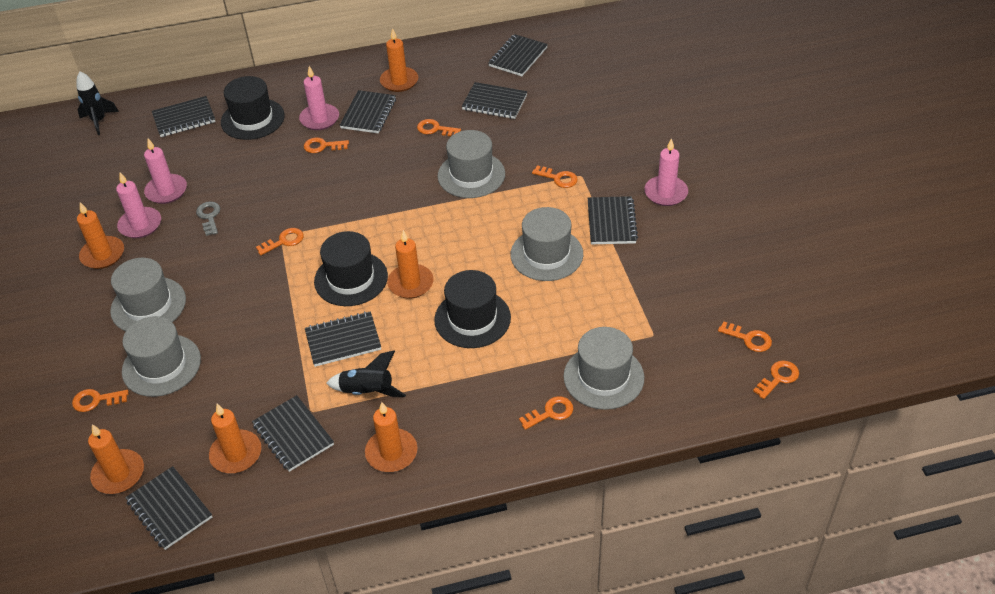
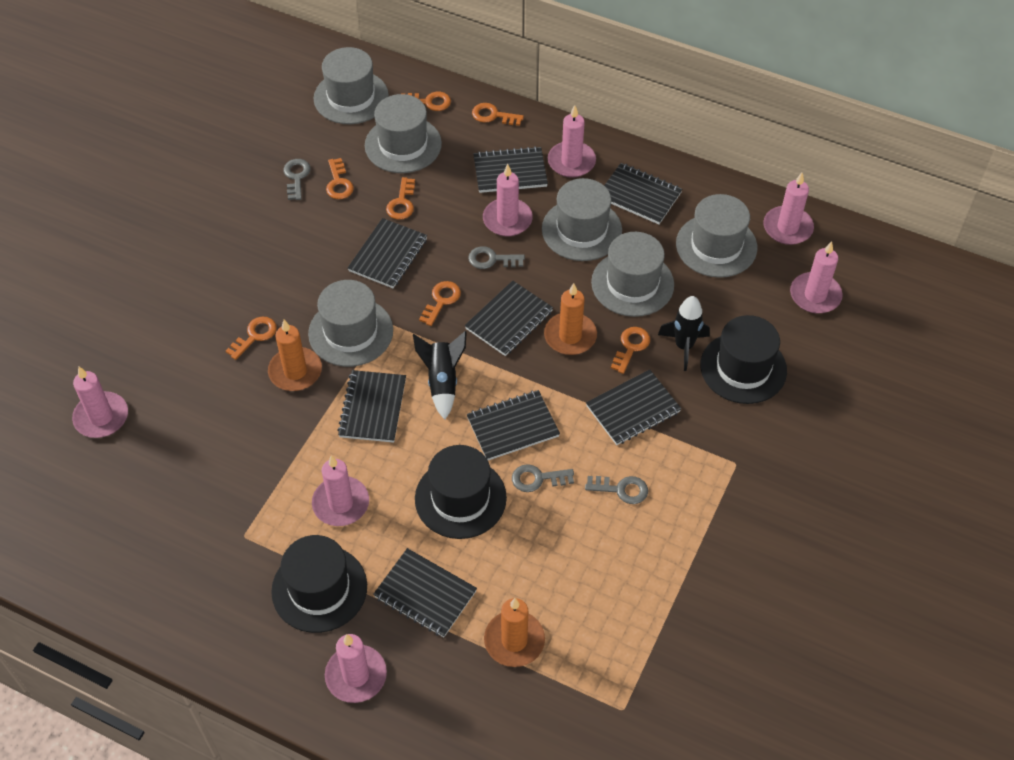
grey hat: 5 -> 6
grey key: 1 -> 4
orange candle: 6 -> 3
orange key: 8 -> 7
pink candle: 4 -> 7

